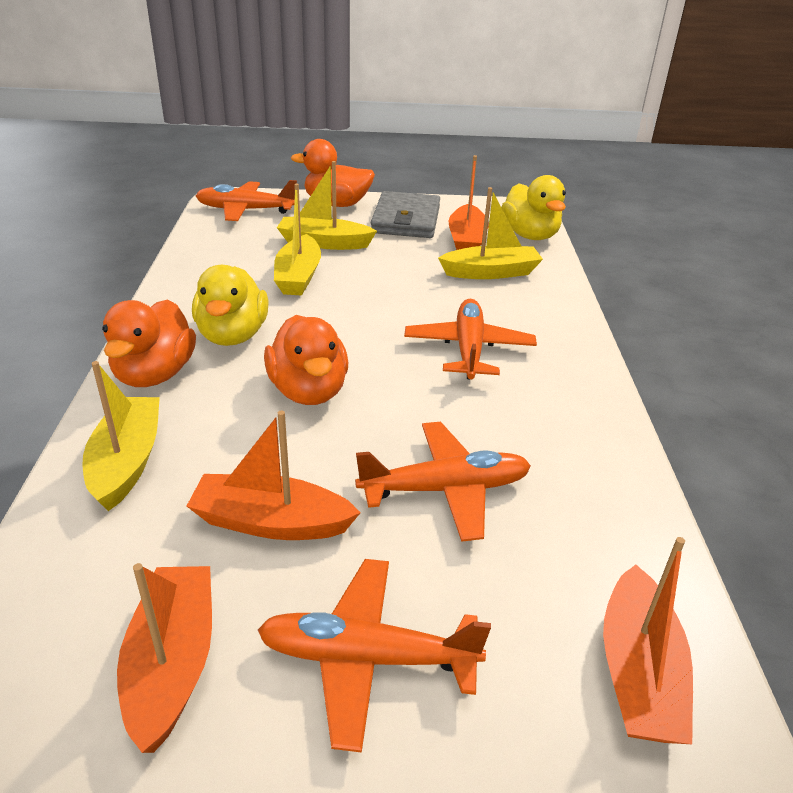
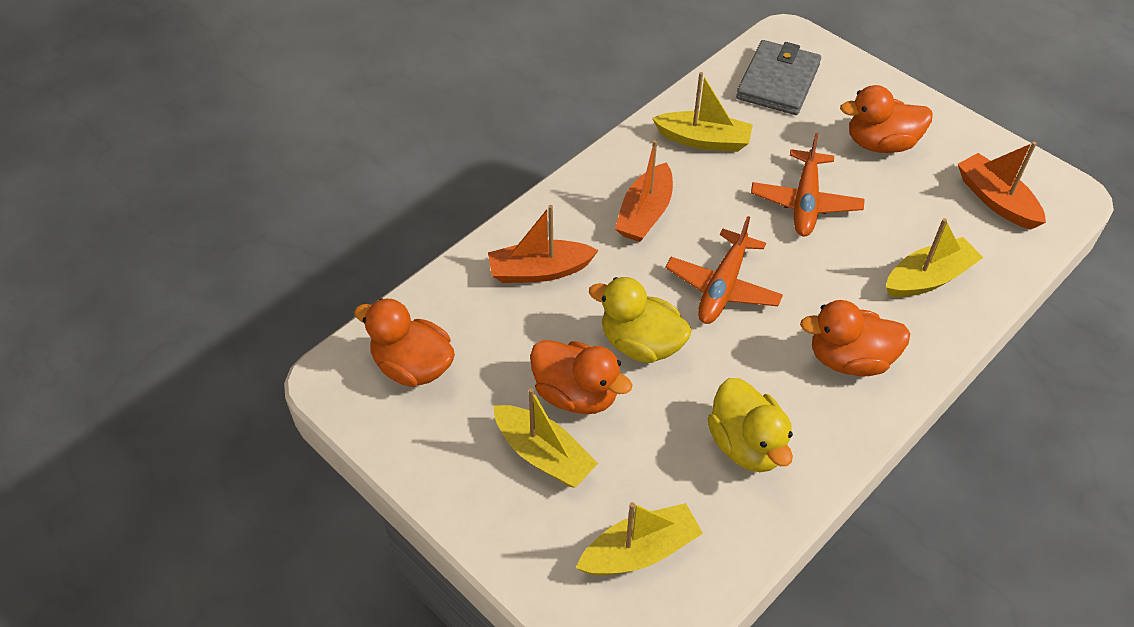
orange boat: 4 -> 3
orange duck: 3 -> 4
orange plane: 4 -> 2

